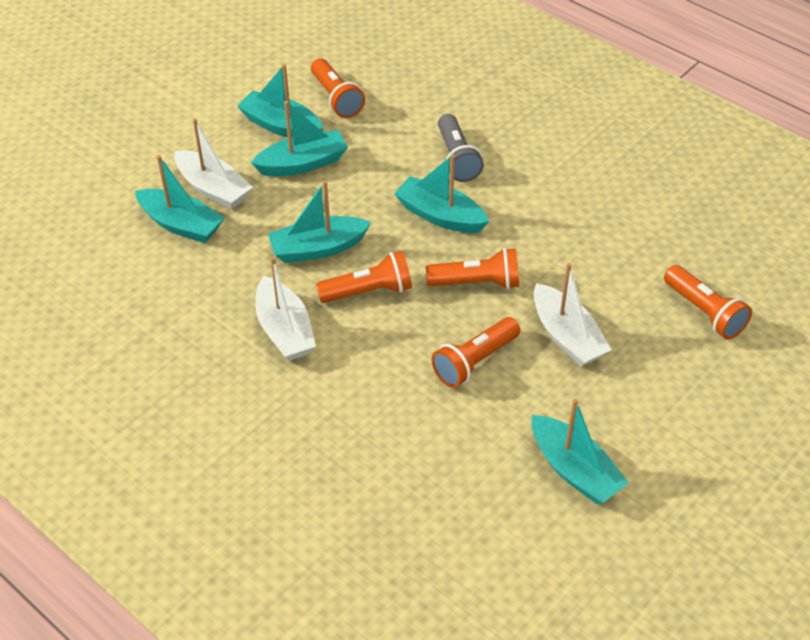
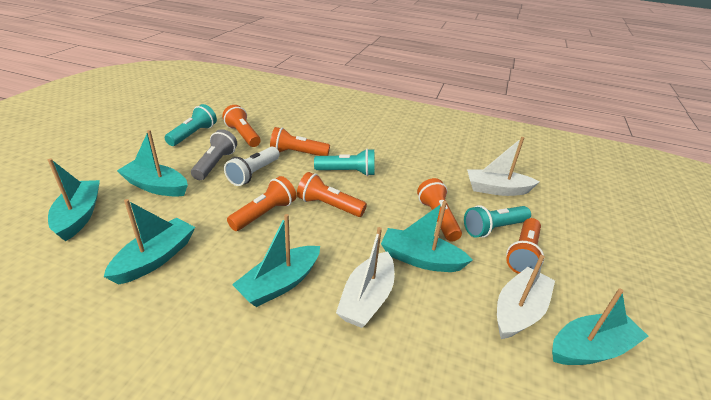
orange flashlight: 5 -> 6
turquoise flashlight: 0 -> 3
white flashlight: 0 -> 1

